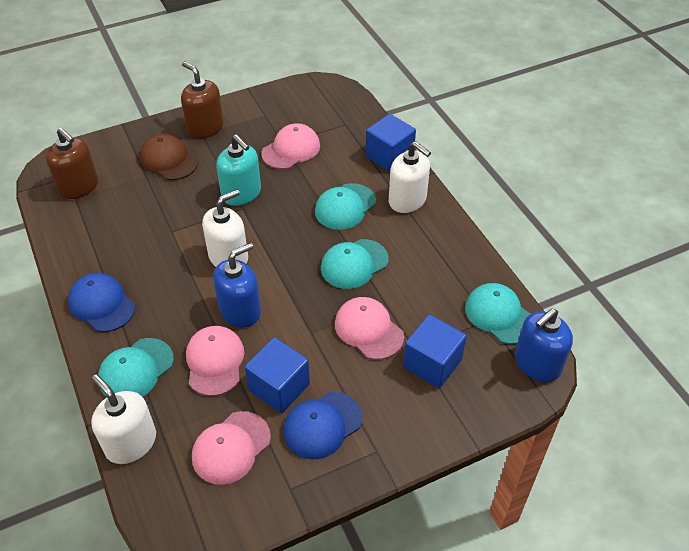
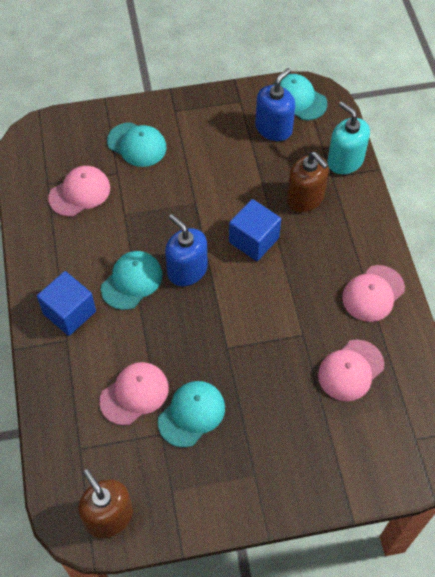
blue cap: 2 -> 0
blue cube: 3 -> 2
brown cap: 1 -> 0
white soap dispenser: 3 -> 0

